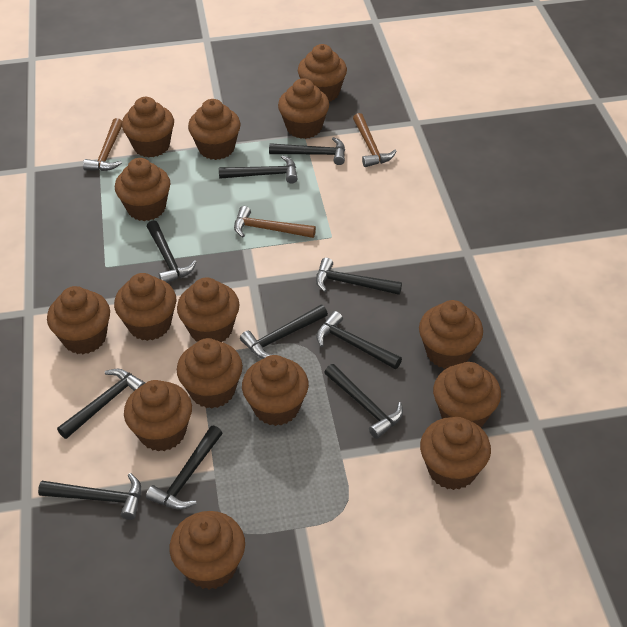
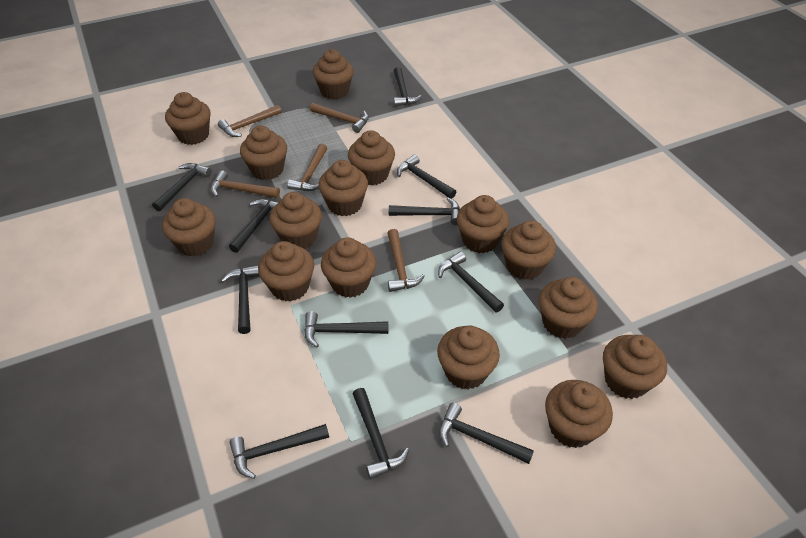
black hammer: 10 -> 11
brown hammer: 3 -> 5

